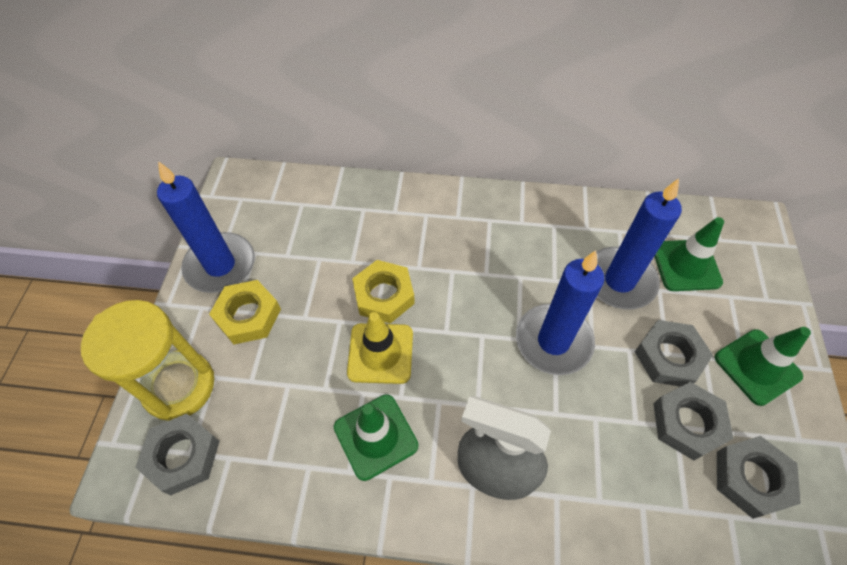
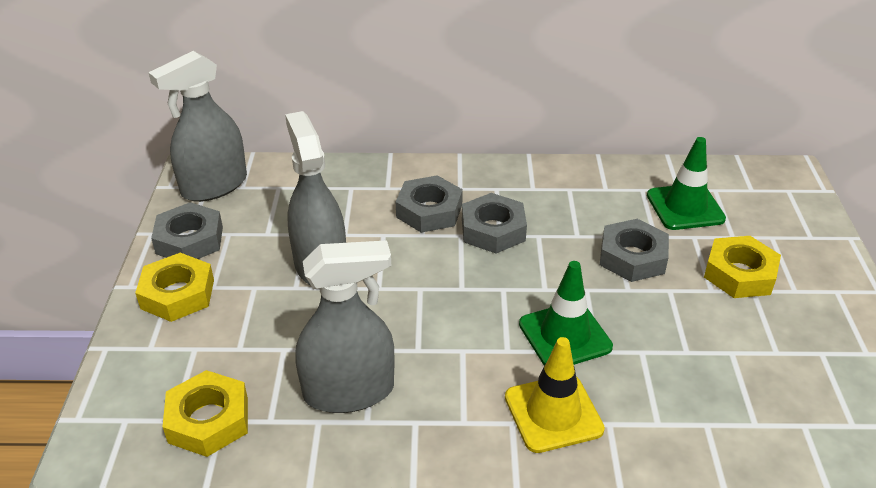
blue candle: 3 -> 0
green traffic cone: 3 -> 2
grey spray bottle: 1 -> 3
yellow hourglass: 1 -> 0
yellow nut: 2 -> 3

